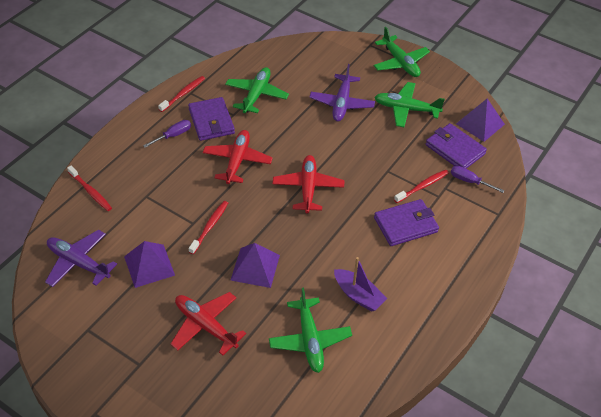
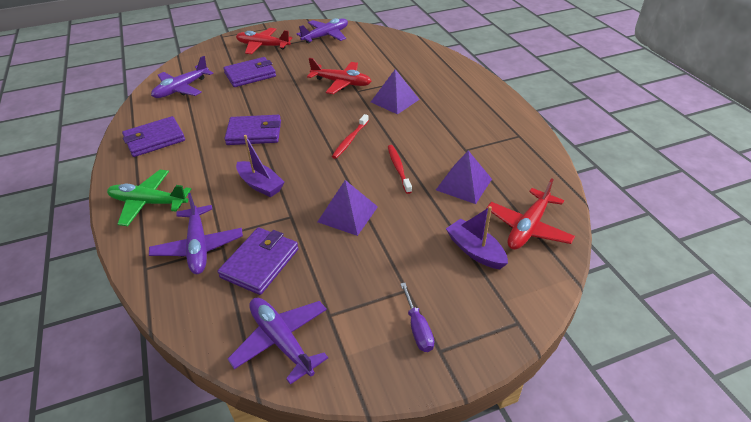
green plane: 4 -> 1
purple boat: 1 -> 2
purple plane: 2 -> 4
purple screwdriver: 2 -> 1
purple wallet: 3 -> 4
red toothbrush: 4 -> 2

